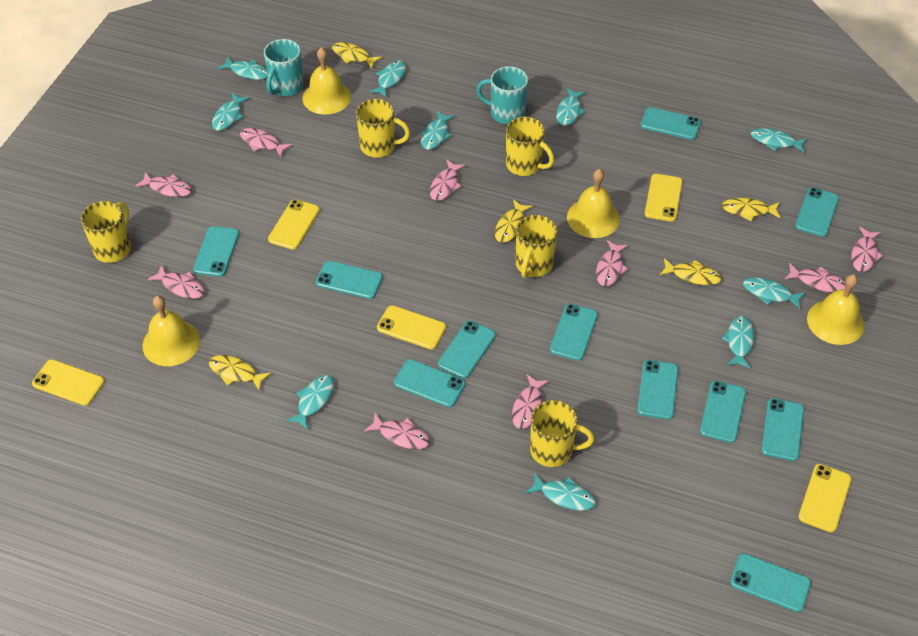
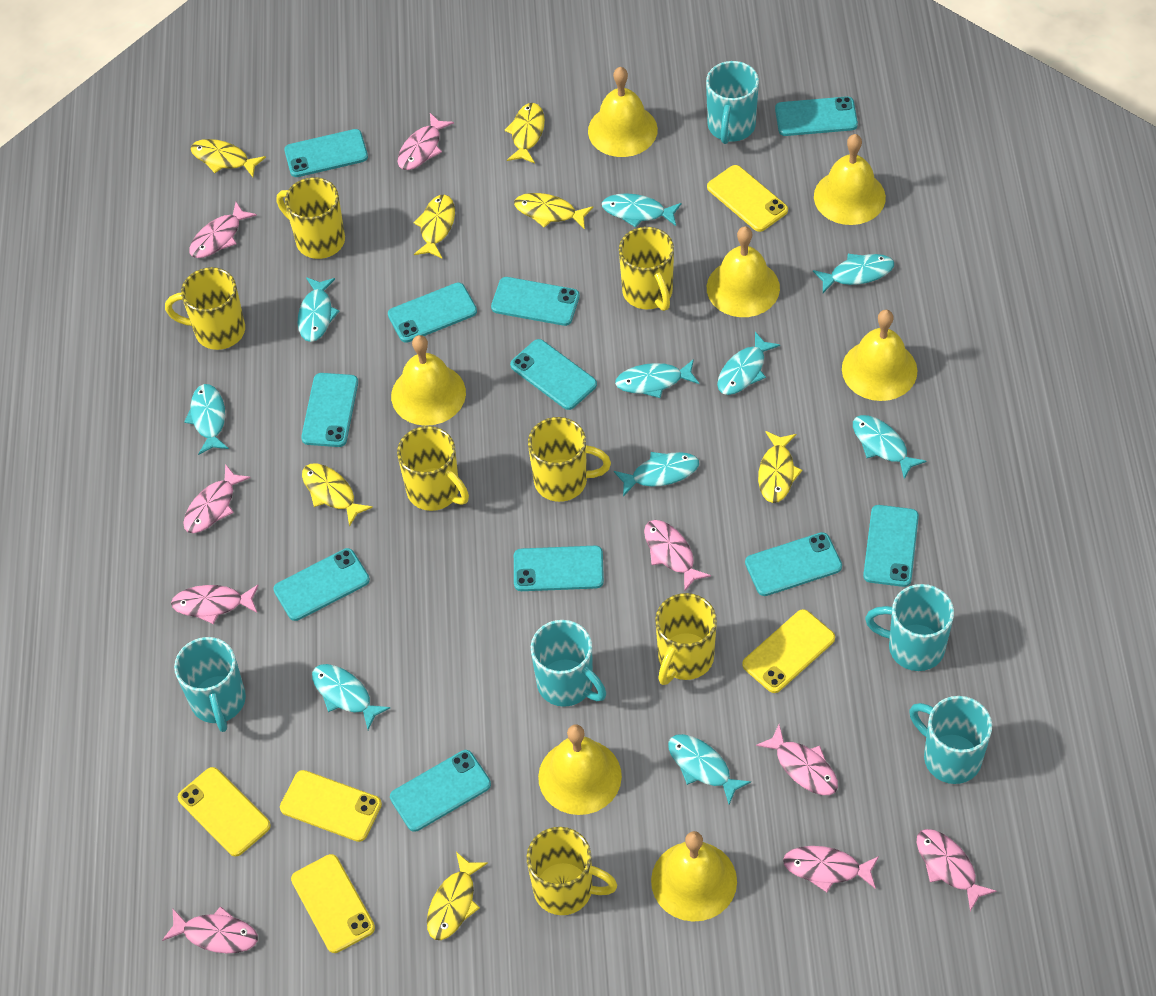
turquoise mug: 2 -> 5
yellow bell: 4 -> 7
yellow fish: 5 -> 7
yellow mug: 5 -> 7

